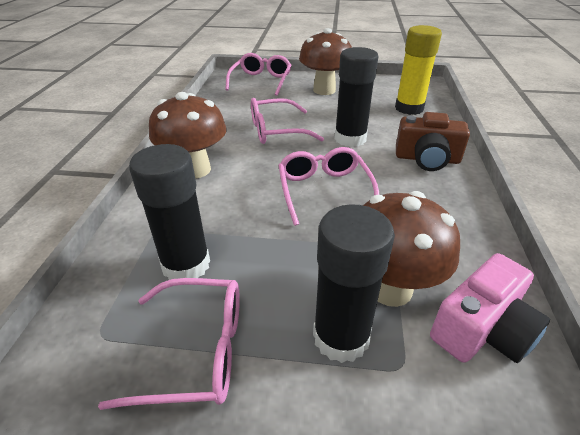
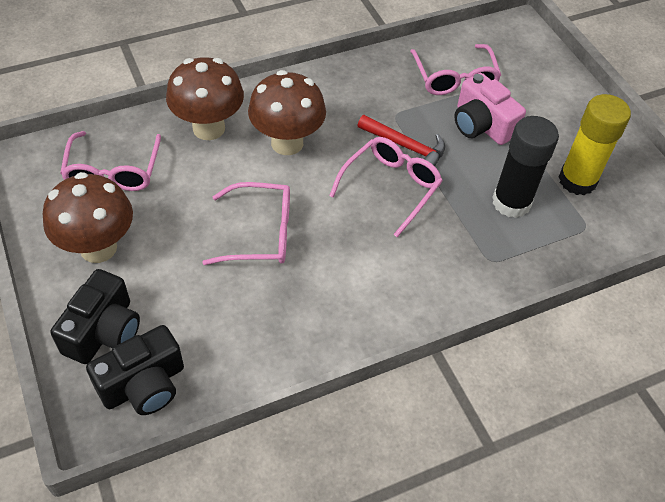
black camera: 0 -> 2
black glue stick: 3 -> 1
brown camera: 1 -> 0
red hammer: 0 -> 1

